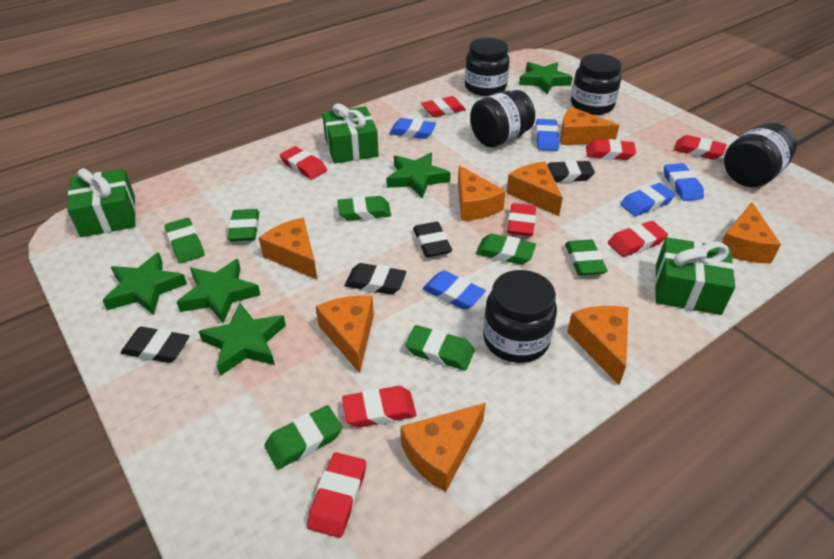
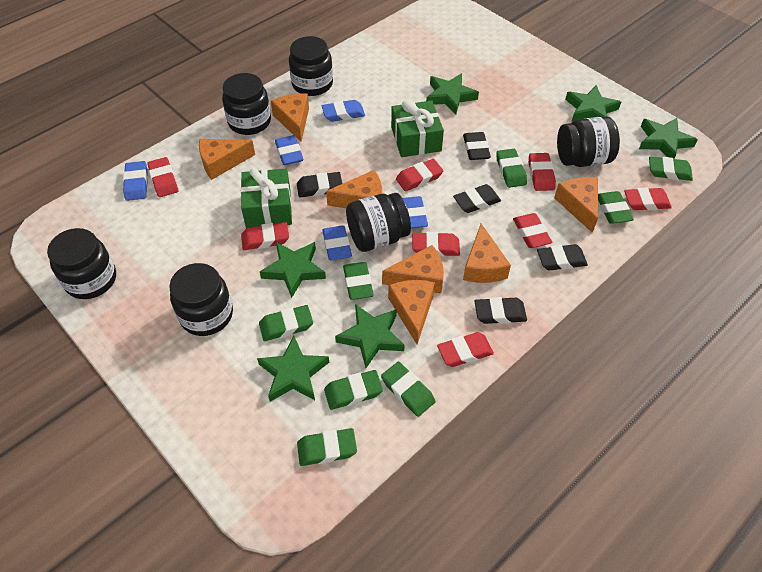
black eraser: 4 -> 5
black jar: 5 -> 6
green eraser: 7 -> 8
green gift: 3 -> 2
green star: 5 -> 6
orange cheese: 8 -> 7

